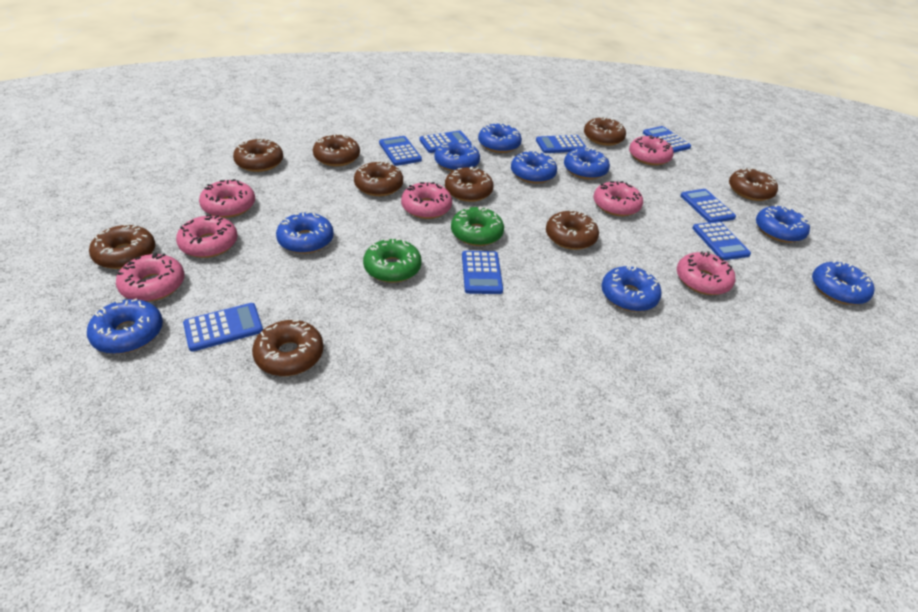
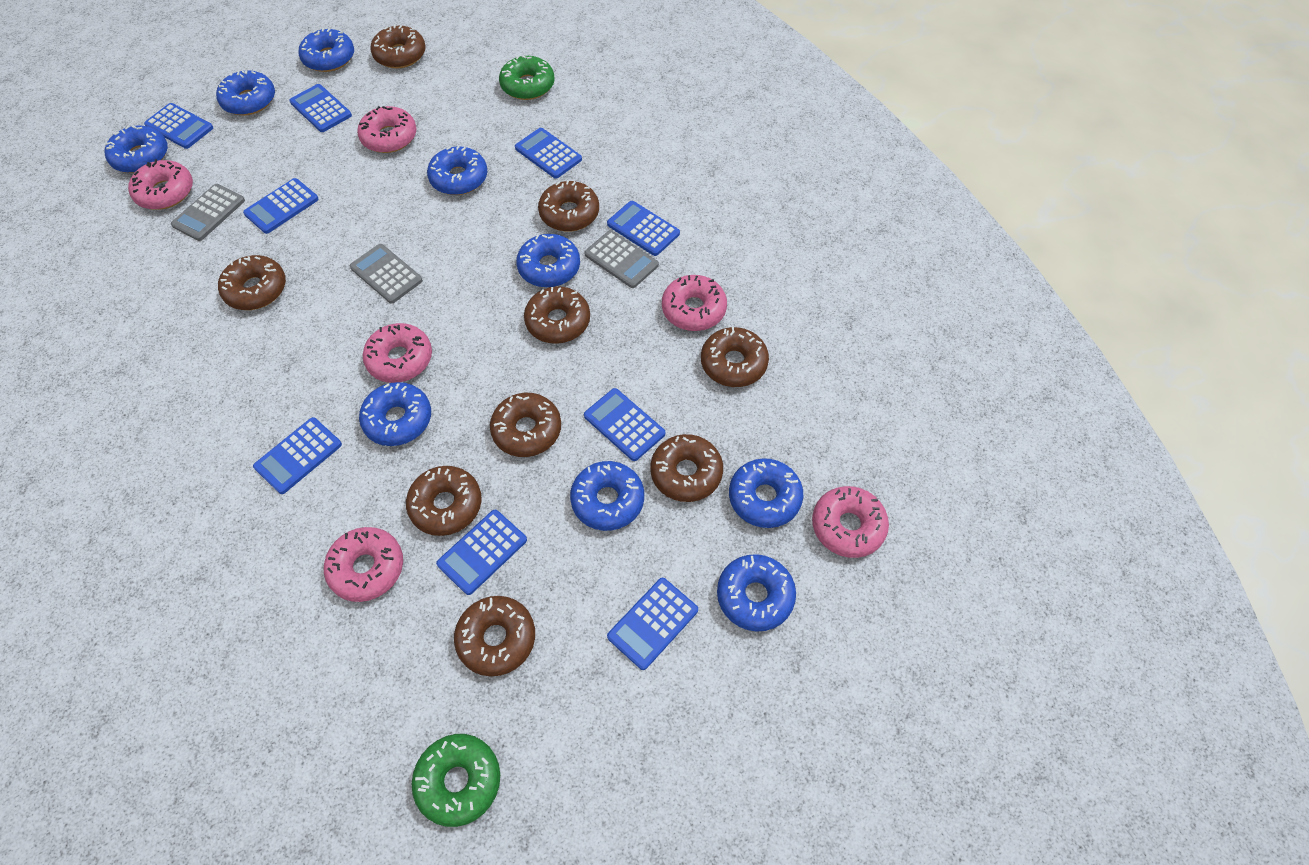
blue calculator: 8 -> 9
grey calculator: 0 -> 3
pink donut: 7 -> 6

